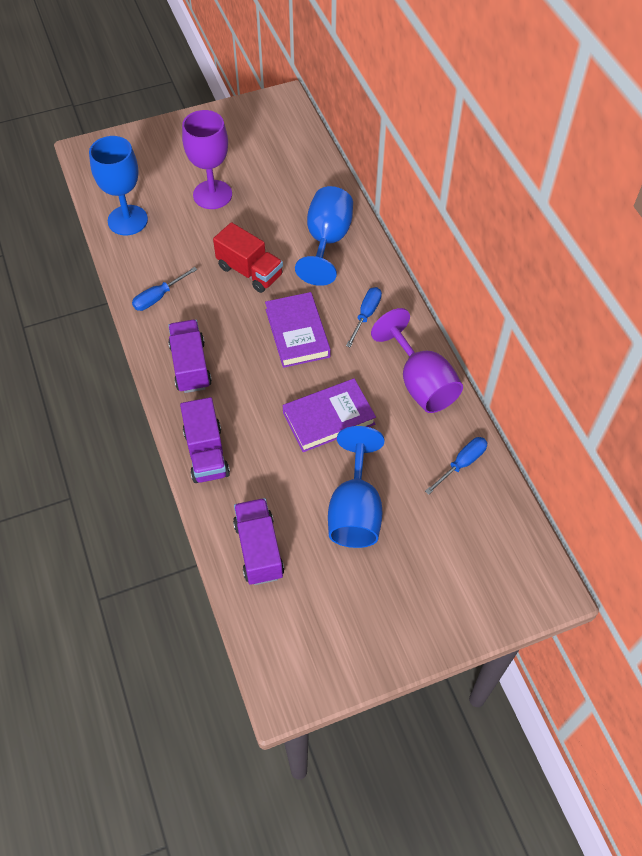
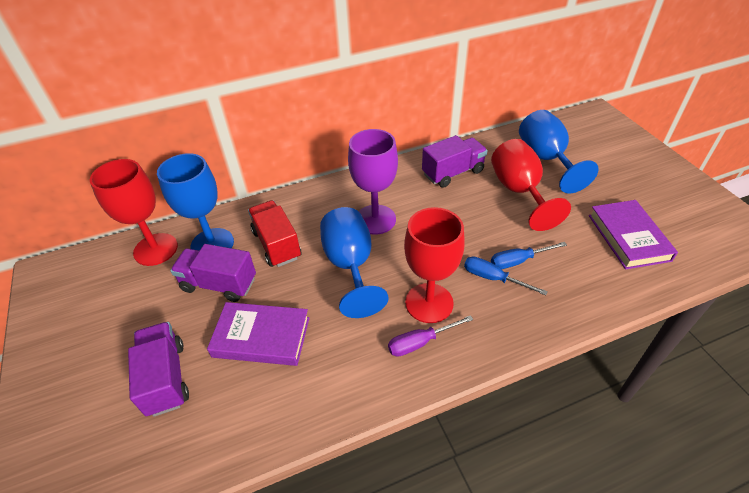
blue screwdriver: 3 -> 2
purple goblet: 2 -> 1
purple screwdriver: 0 -> 1
red goblet: 0 -> 3

